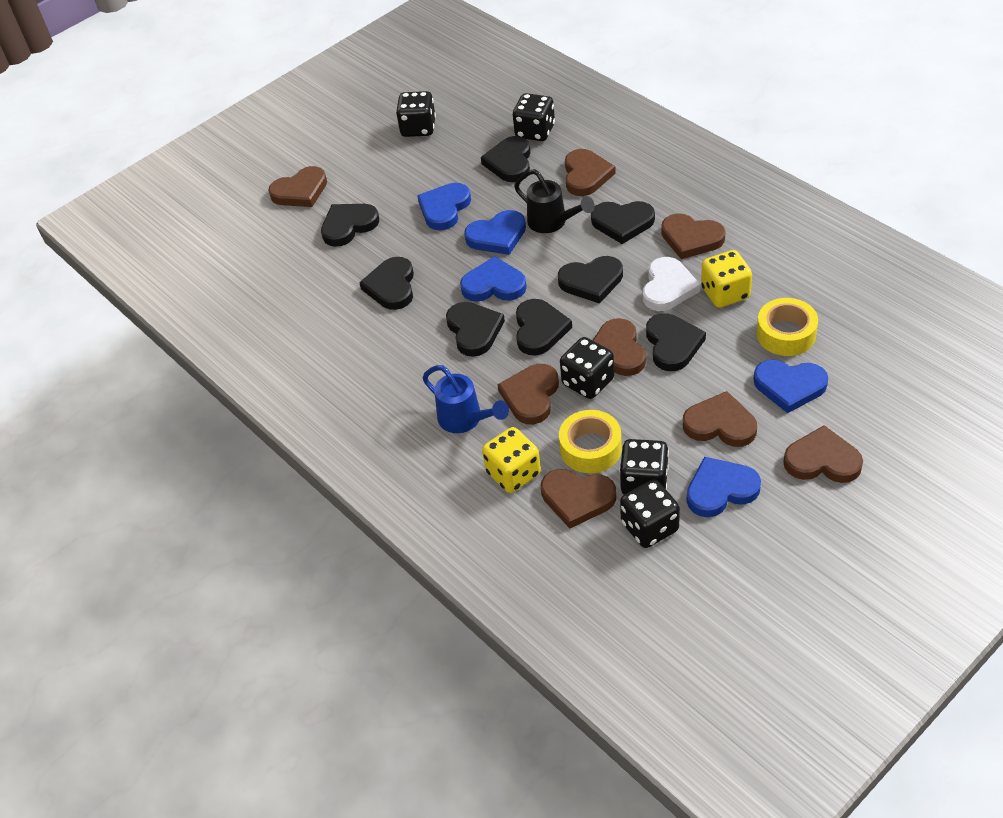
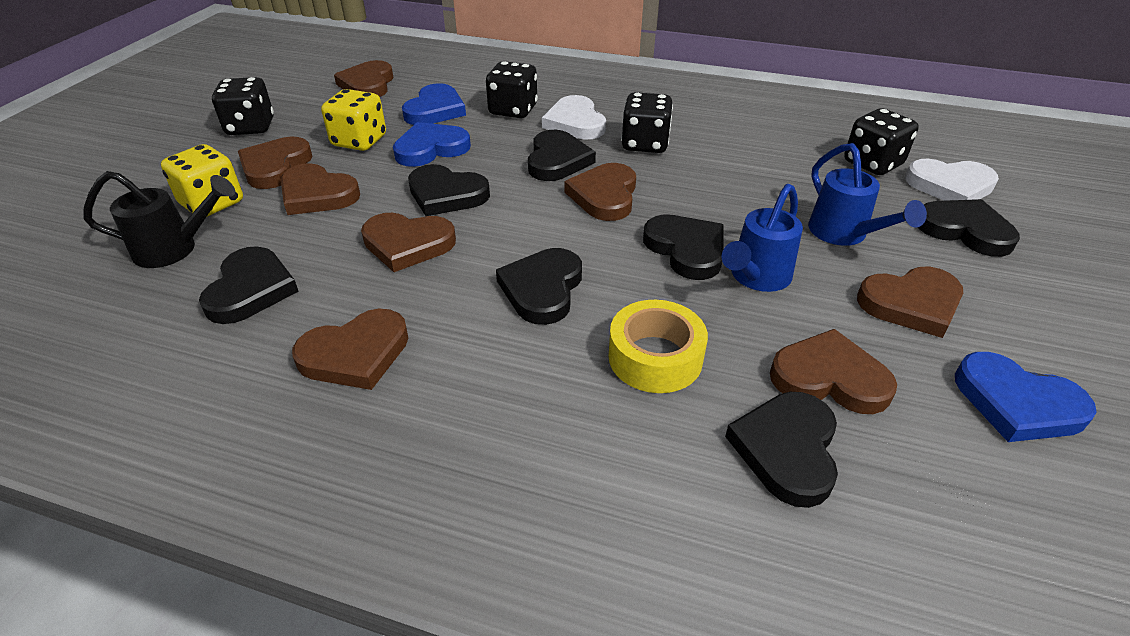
black dice: 5 -> 4
black heart: 8 -> 7
blue heart: 5 -> 3
blue watering can: 1 -> 2
white heart: 1 -> 2
yellow tape: 2 -> 1

